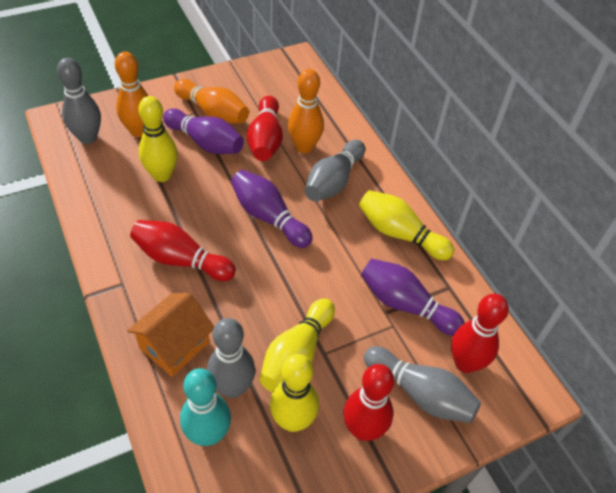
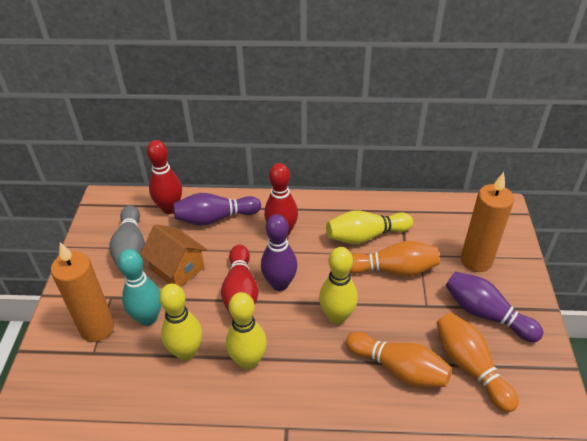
grey bowling pin: 4 -> 1
orange candle: 0 -> 2
red bowling pin: 4 -> 3

